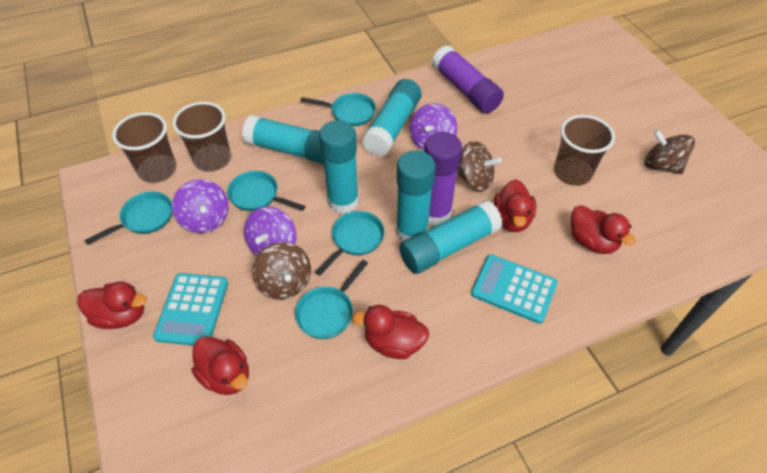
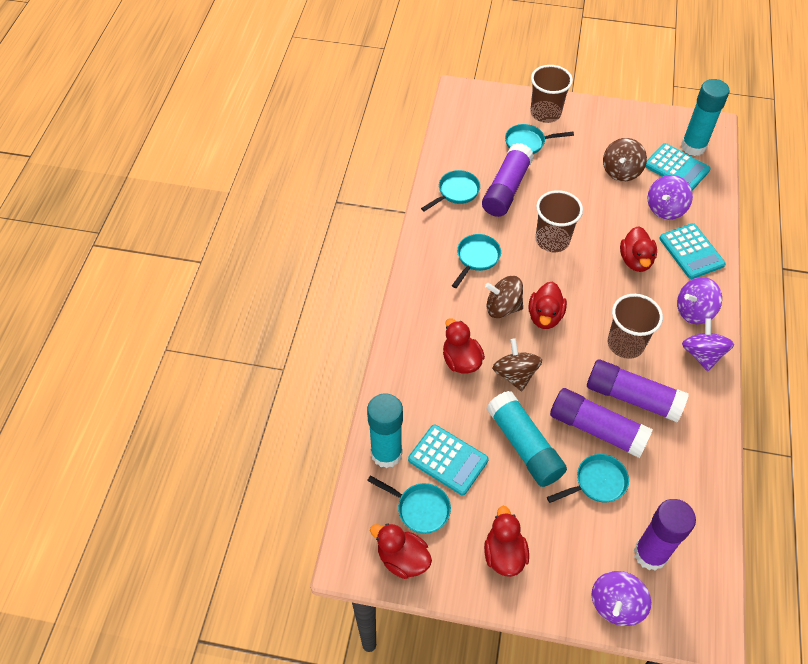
purple glue stick: 2 -> 4
purple spinning top: 3 -> 4
turquoise calculator: 2 -> 3
turquoise glue stick: 5 -> 3

